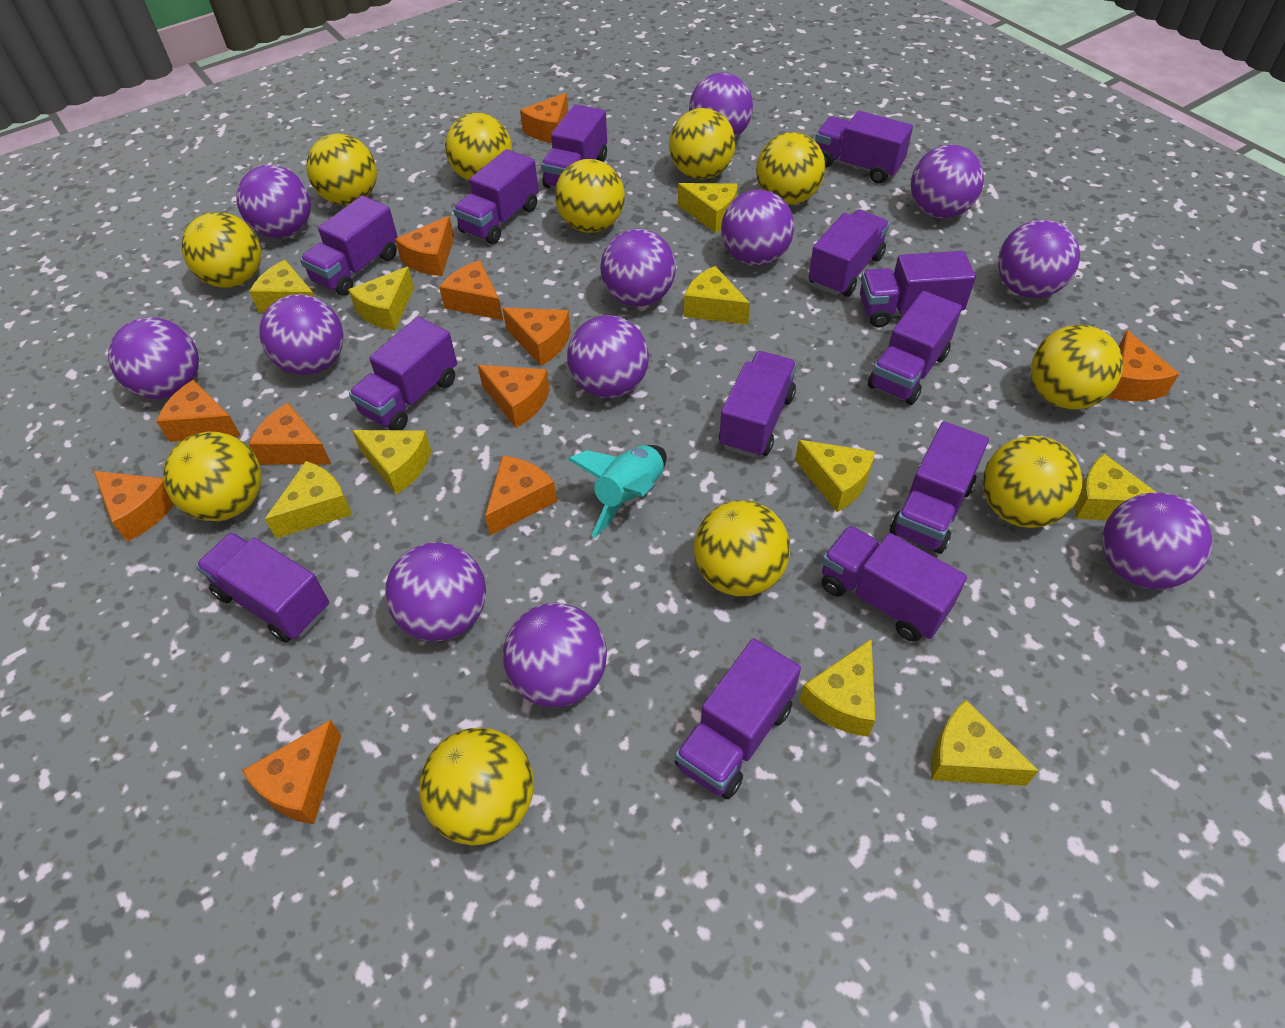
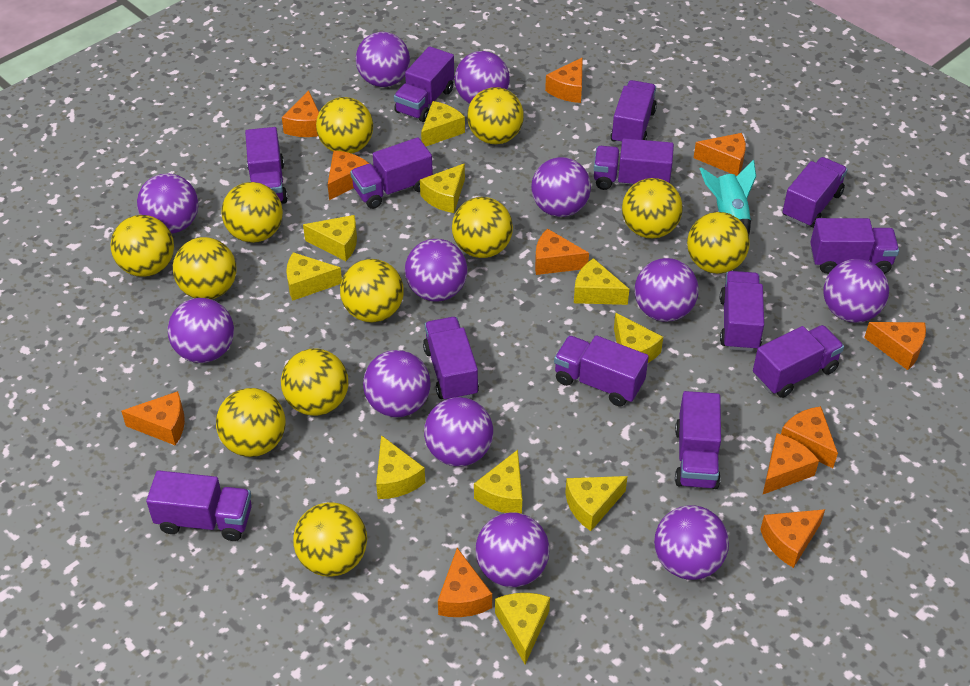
yellow ball: 11 -> 12

